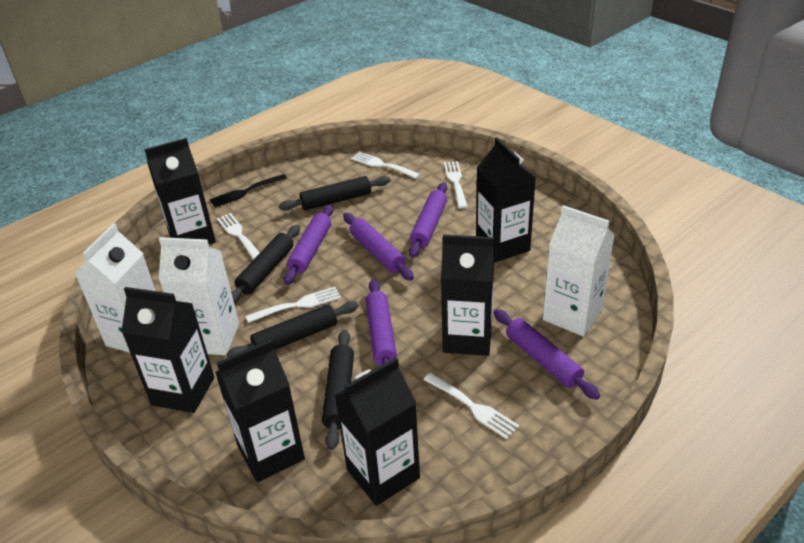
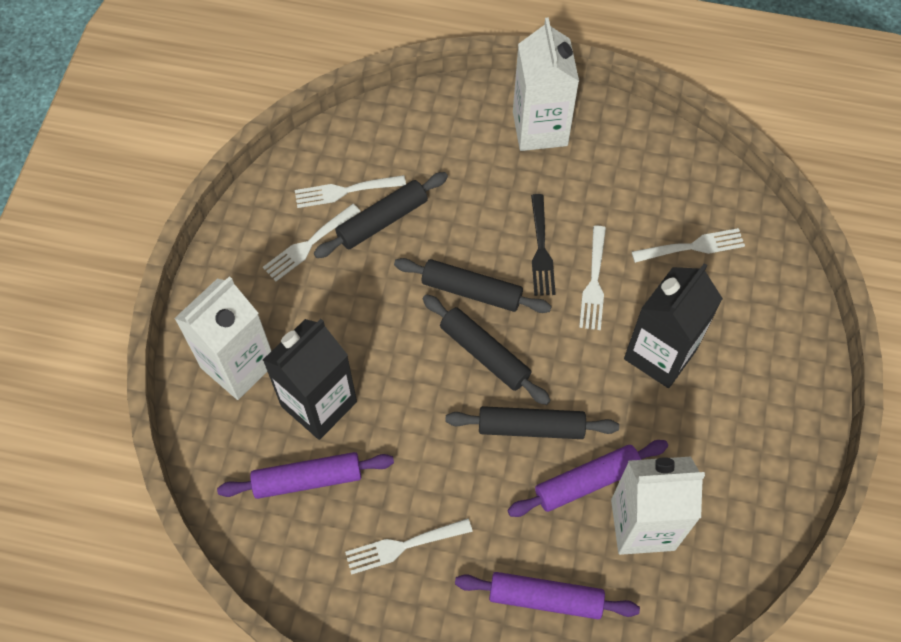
black carton: 6 -> 2
purple rolling pin: 5 -> 3

